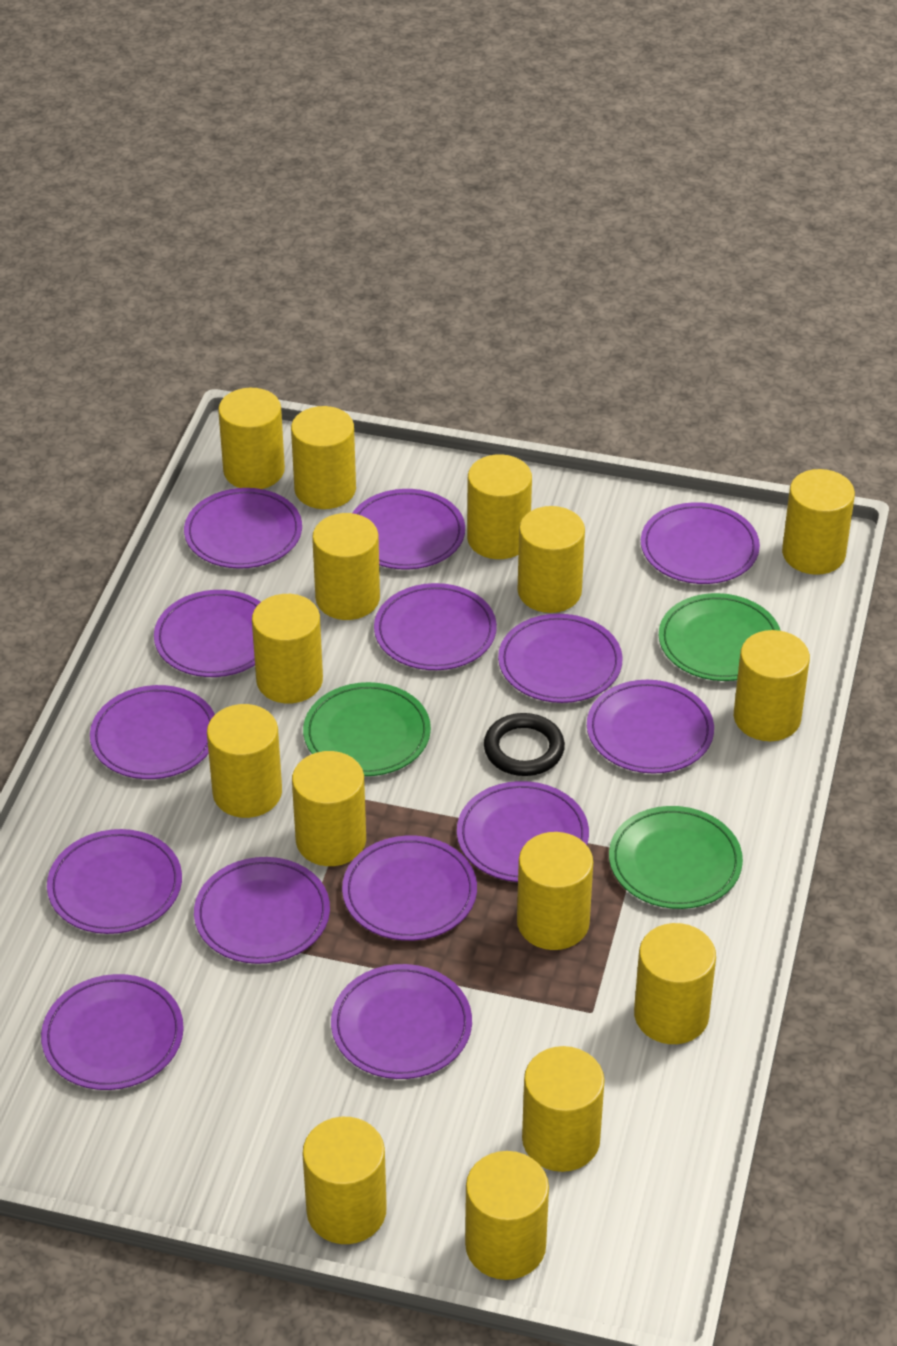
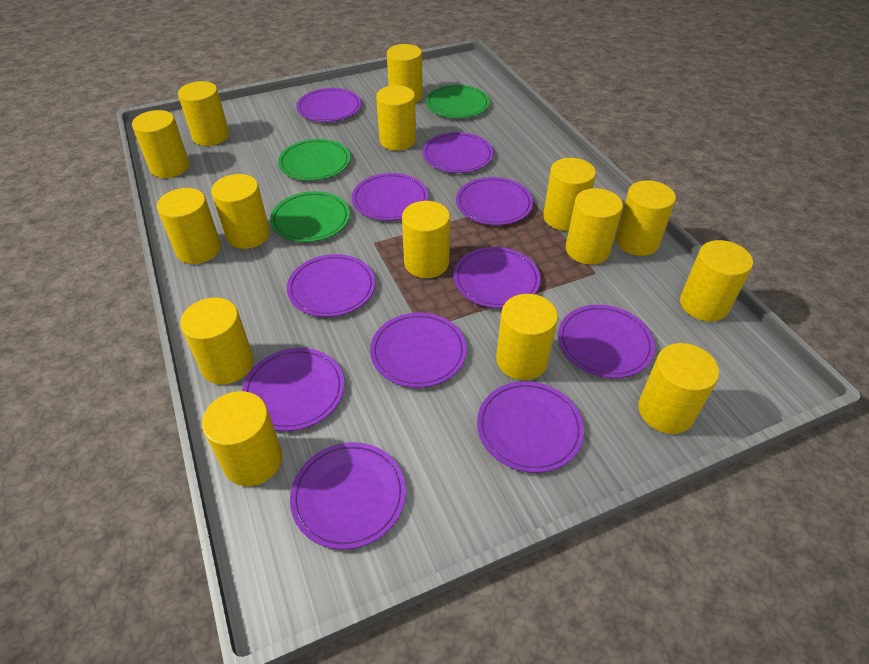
black ring: 1 -> 0
purple plate: 14 -> 11

